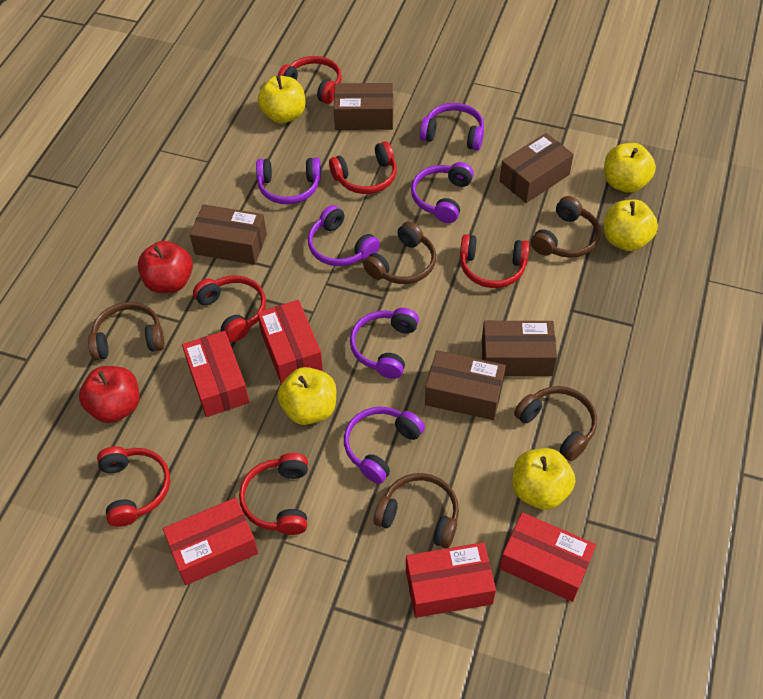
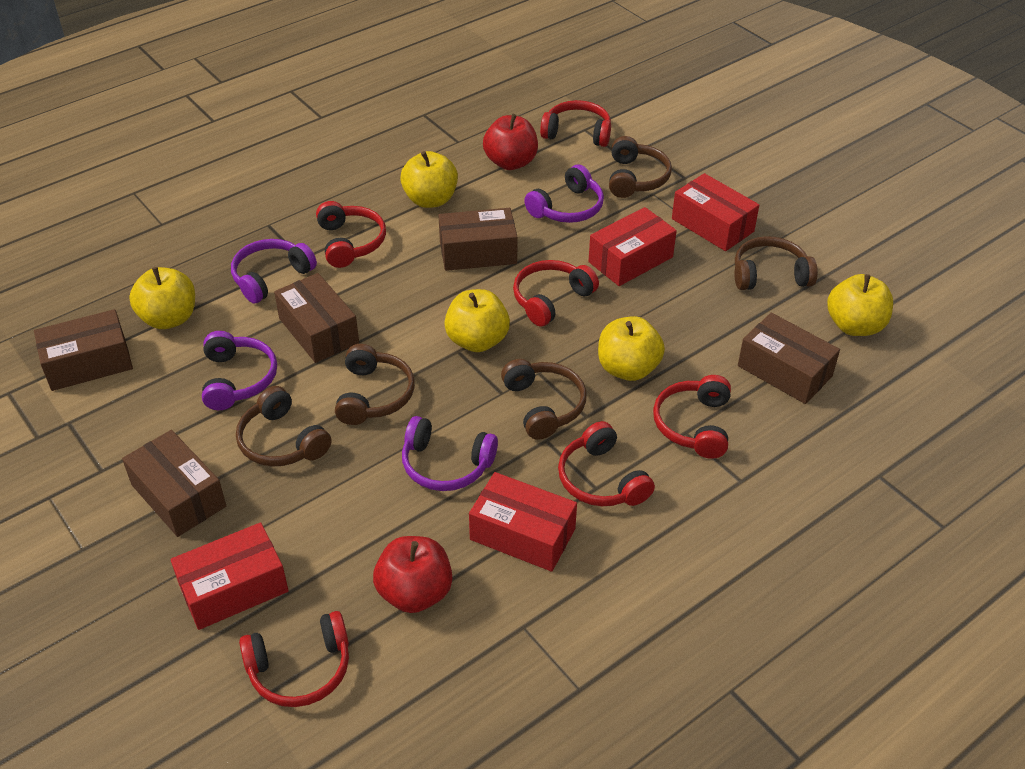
purple headphones: 6 -> 4
red box: 5 -> 4

